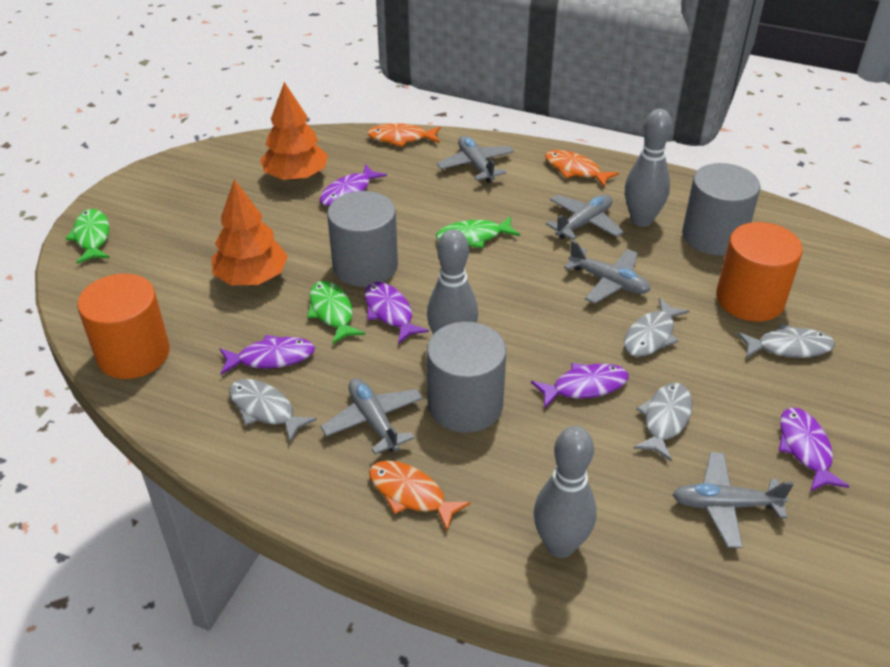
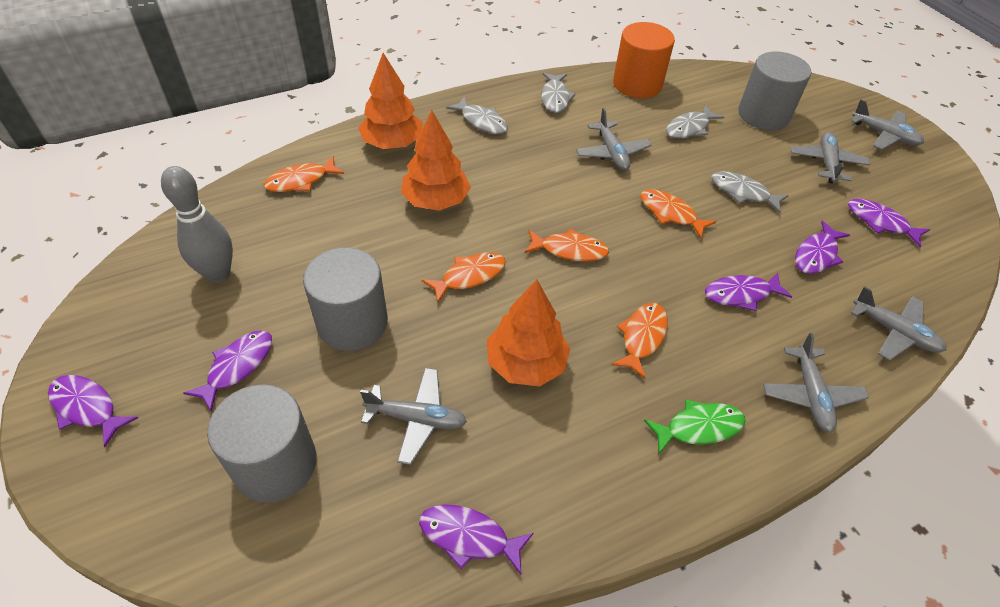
green fish: 3 -> 1
grey bowling pin: 3 -> 1
grey plane: 5 -> 6
orange cylinder: 2 -> 1
orange fish: 3 -> 5
orange tree: 2 -> 3
purple fish: 5 -> 6

